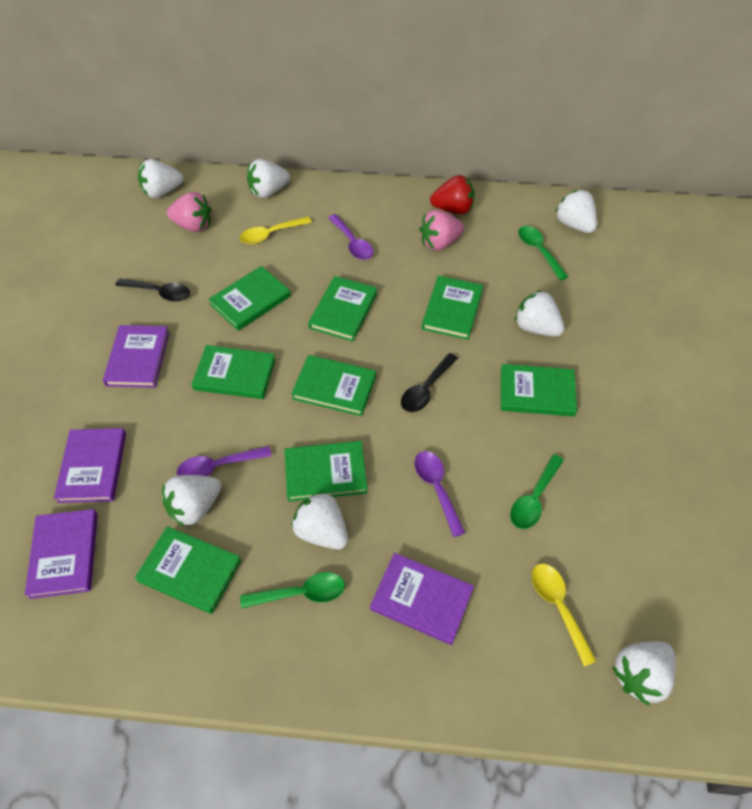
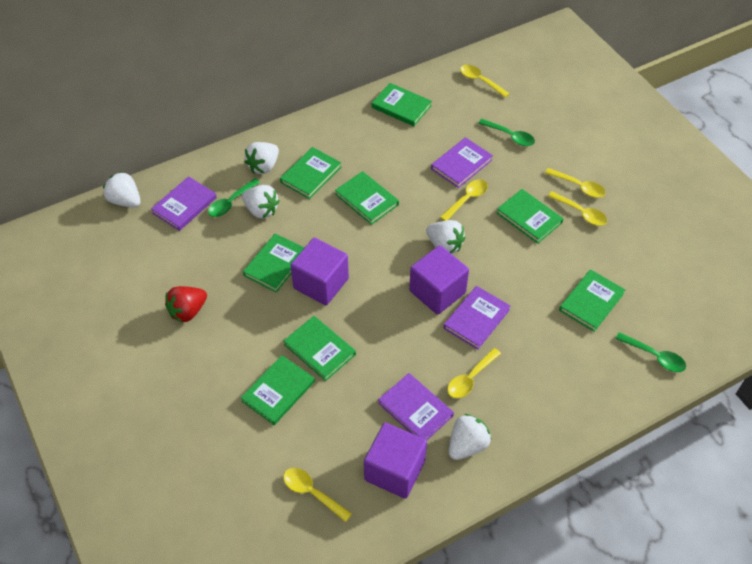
black spoon: 2 -> 0
pink strawberry: 2 -> 0
purple cube: 0 -> 3
purple spoon: 3 -> 0
white strawberry: 7 -> 5
yellow spoon: 2 -> 6

